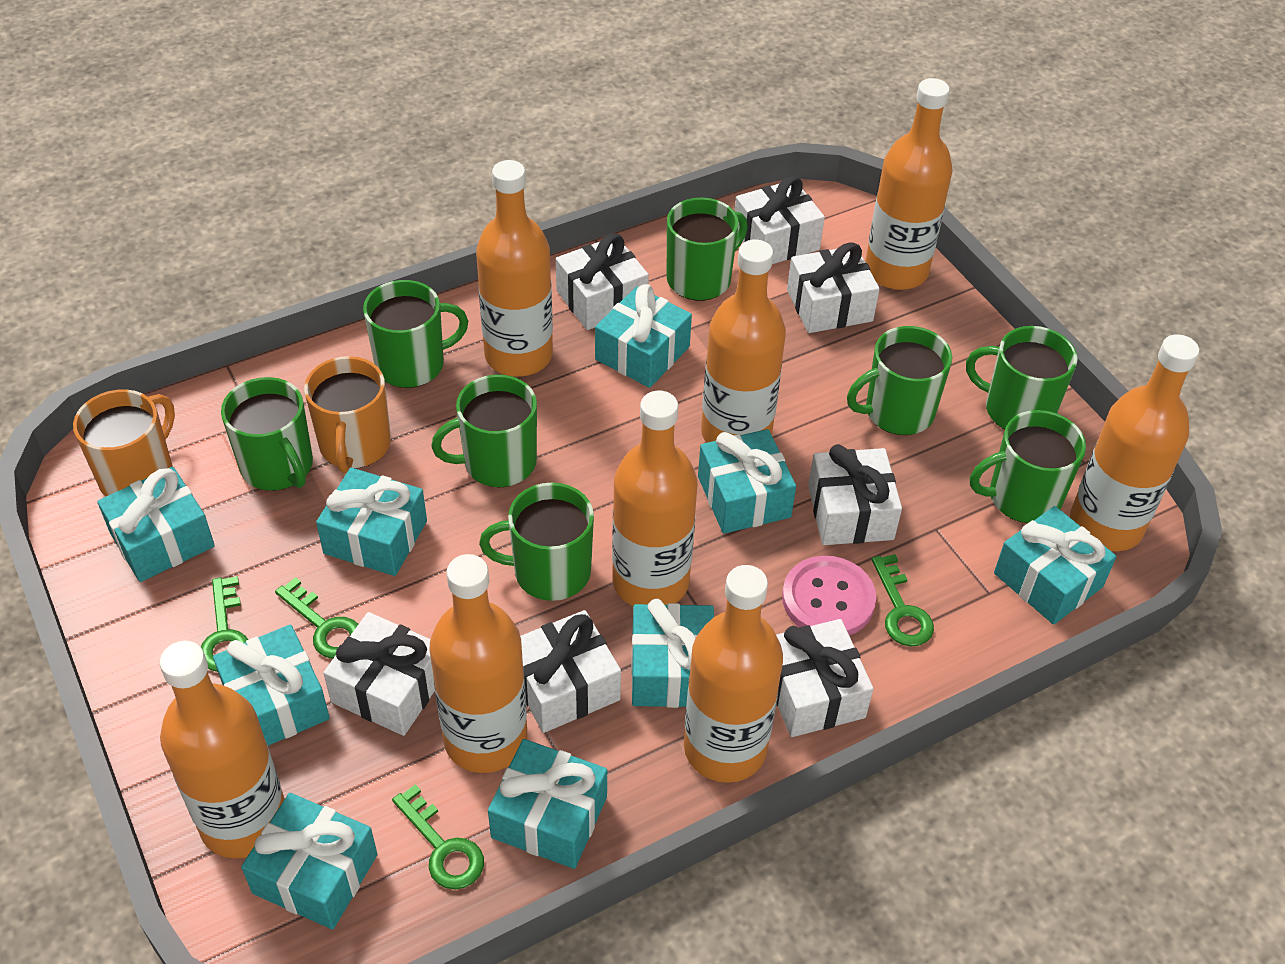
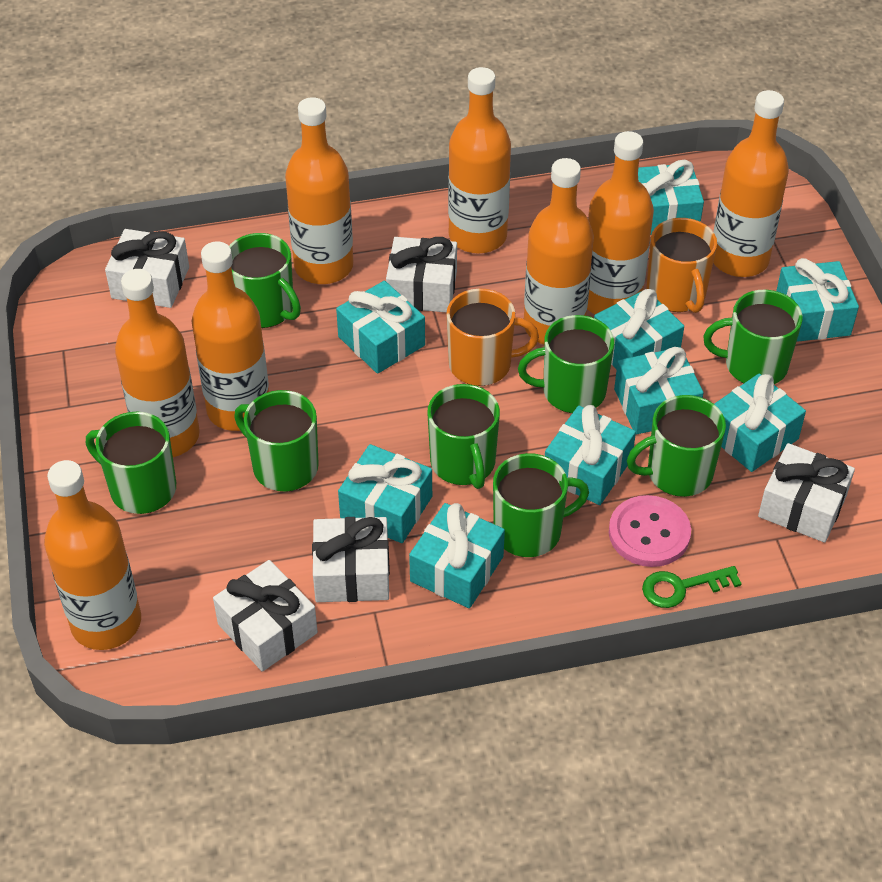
green key: 4 -> 1
white gift: 7 -> 5

